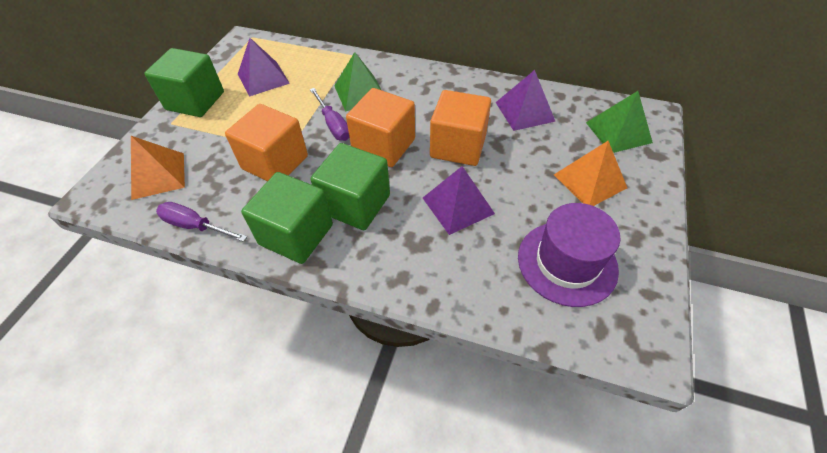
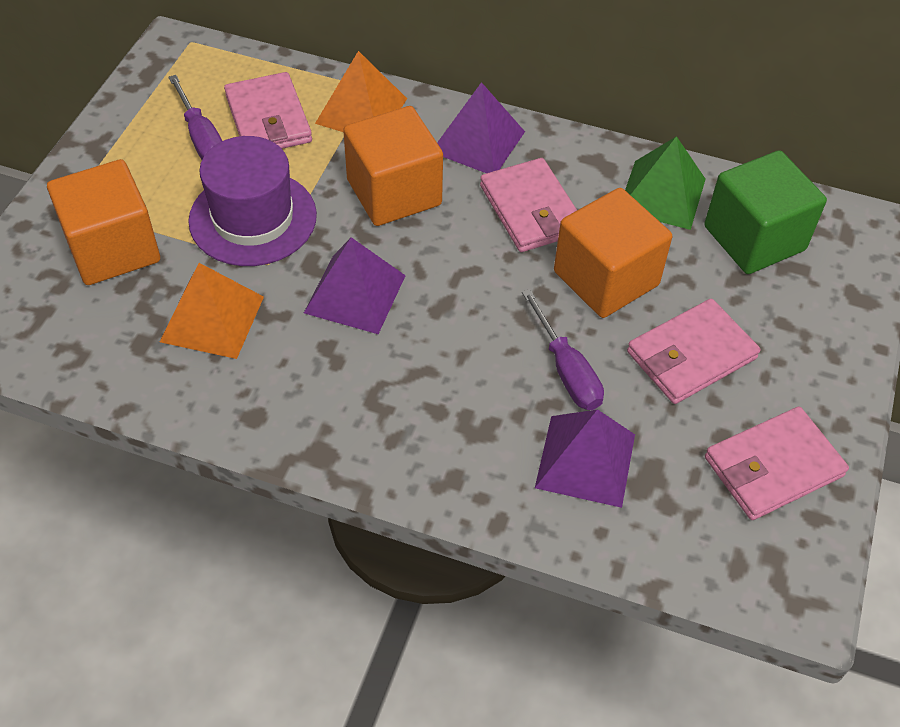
green cube: 3 -> 1
green pyramid: 2 -> 1
pink wallet: 0 -> 4

